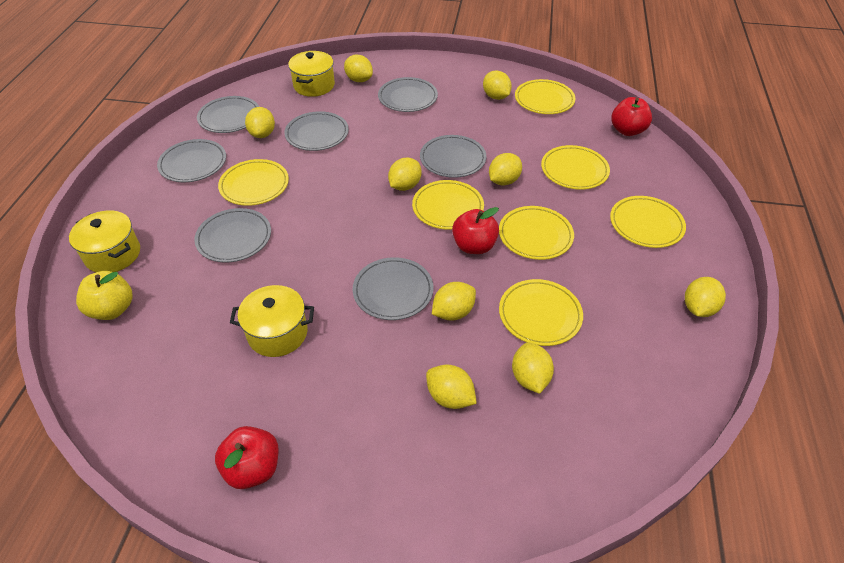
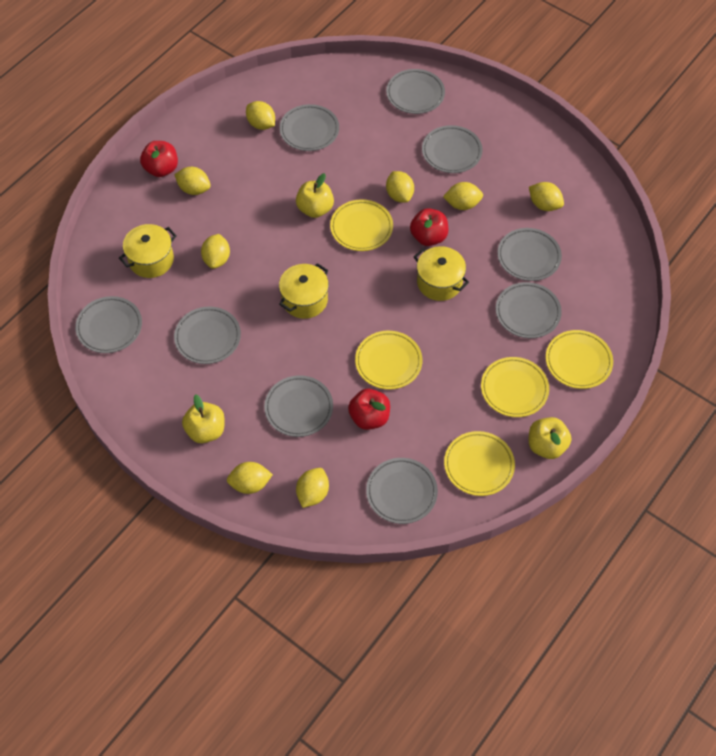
grey plate: 7 -> 9
yellow apple: 1 -> 3
yellow lemon: 9 -> 8
yellow plate: 7 -> 5

